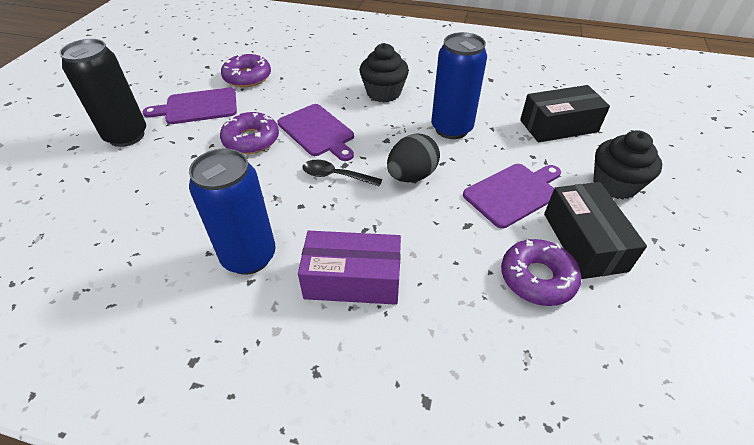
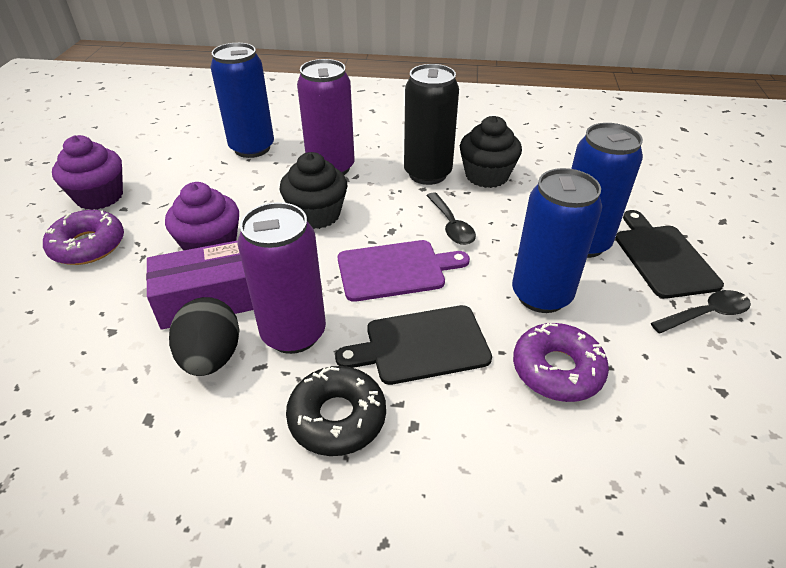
black box: 2 -> 0
black cutting board: 0 -> 2
black donut: 0 -> 1
black spoon: 1 -> 2
blue can: 2 -> 3
purple can: 0 -> 2
purple cupcake: 0 -> 2
purple cutting board: 3 -> 1
purple donut: 3 -> 2

